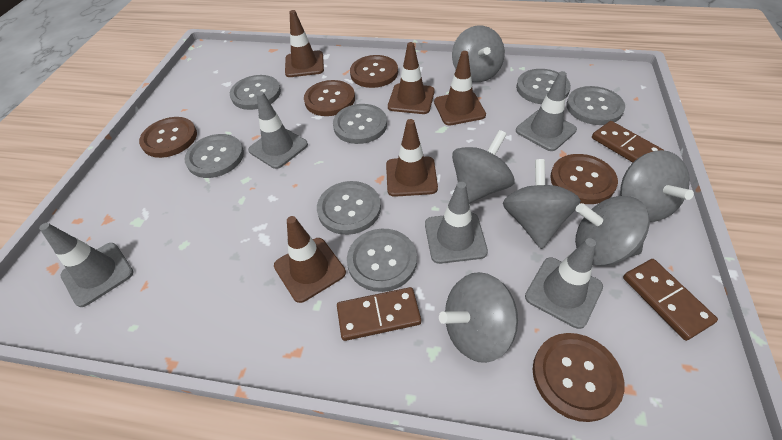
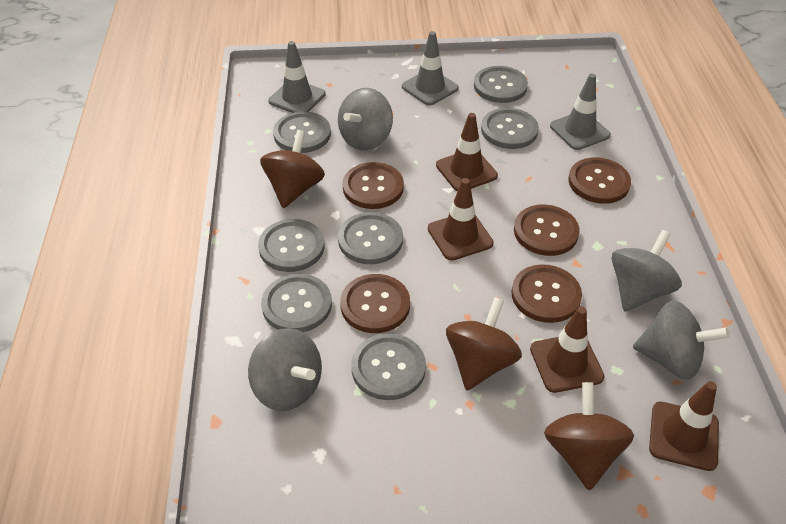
brown domino: 3 -> 0
brown spinning top: 0 -> 3
brown traffic cone: 5 -> 4
grey spinning top: 6 -> 4
grey traffic cone: 5 -> 3

